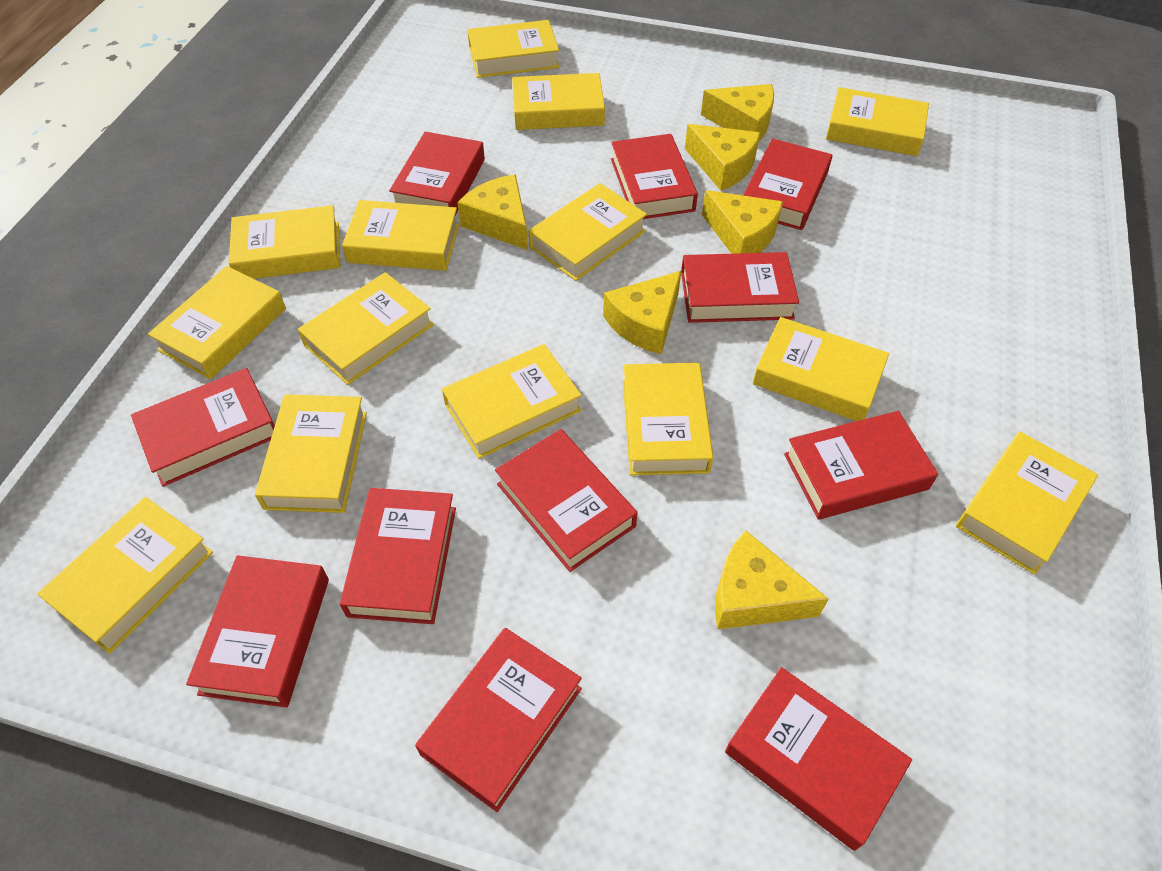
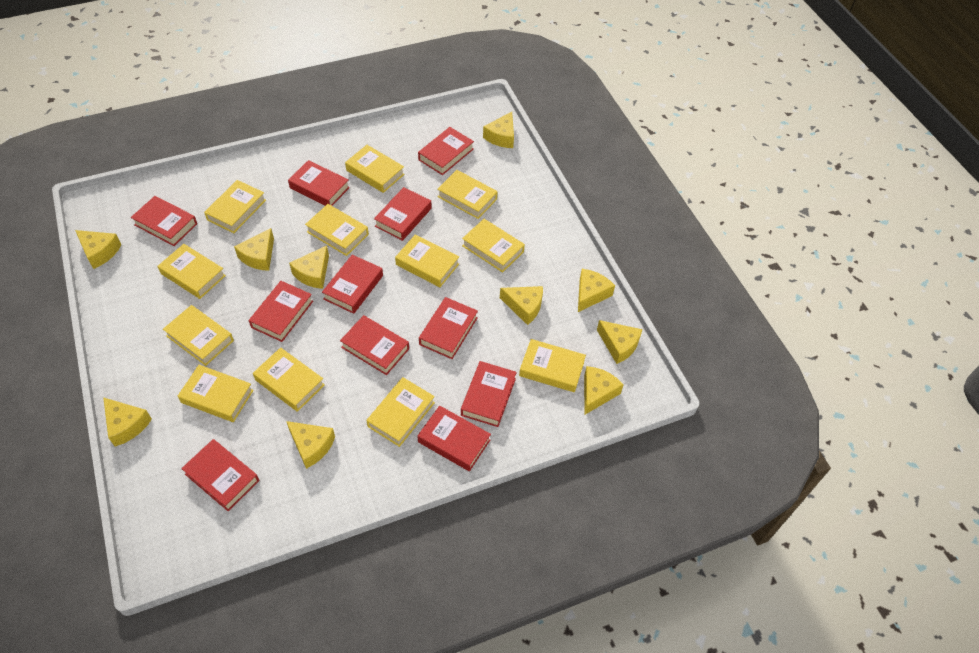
yellow book: 14 -> 12
yellow cheese: 6 -> 10

